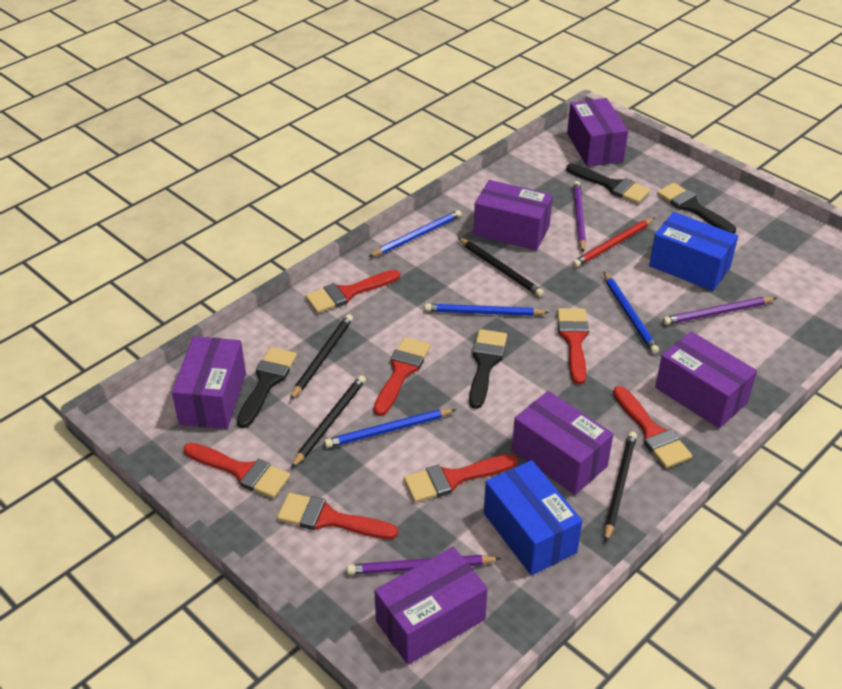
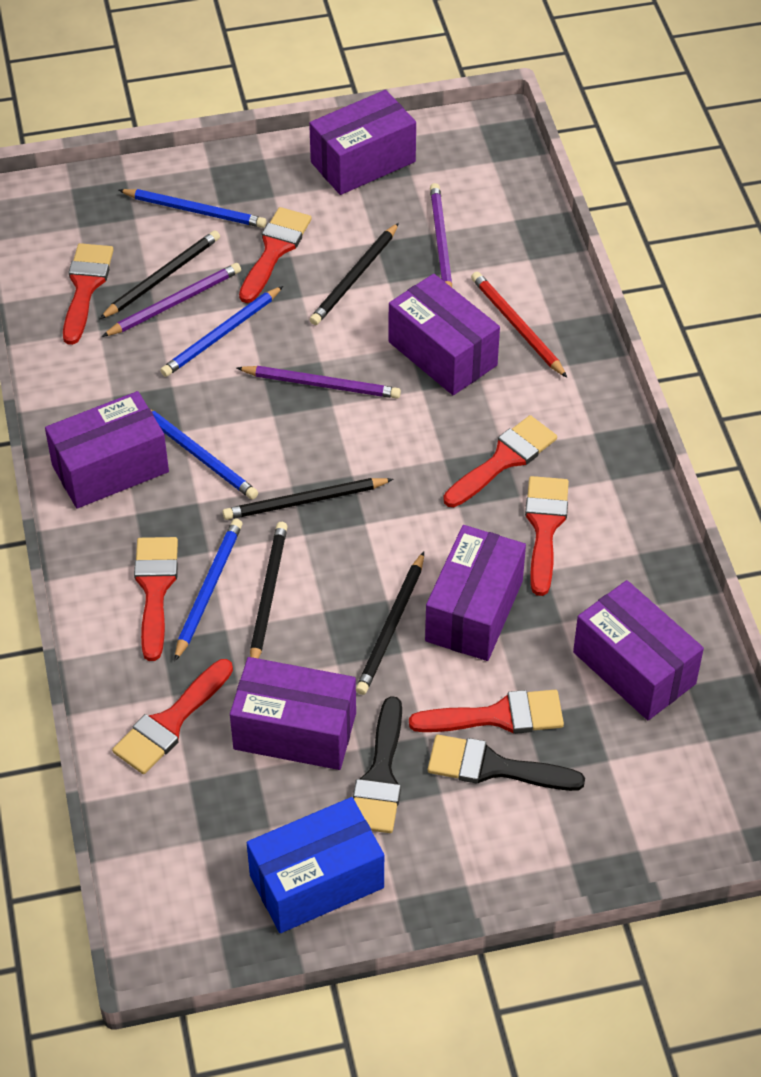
black brush: 4 -> 2
black pencil: 4 -> 5
blue box: 2 -> 1

